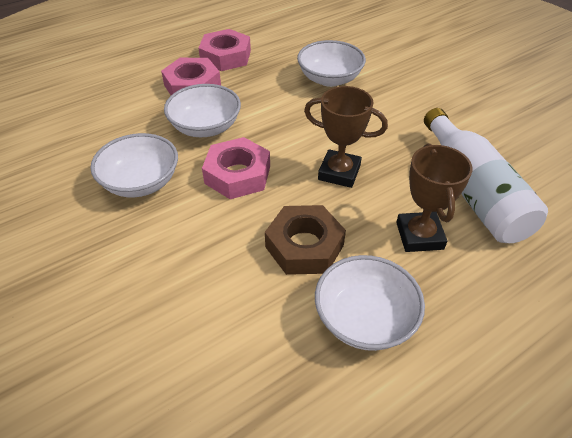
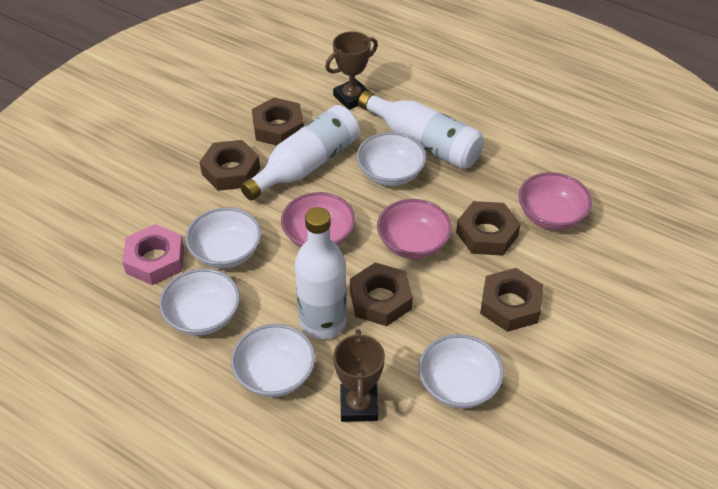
brown nut: 1 -> 5
pink bowl: 0 -> 3
pink nut: 3 -> 1
white bottle: 1 -> 3
white bowl: 4 -> 5

